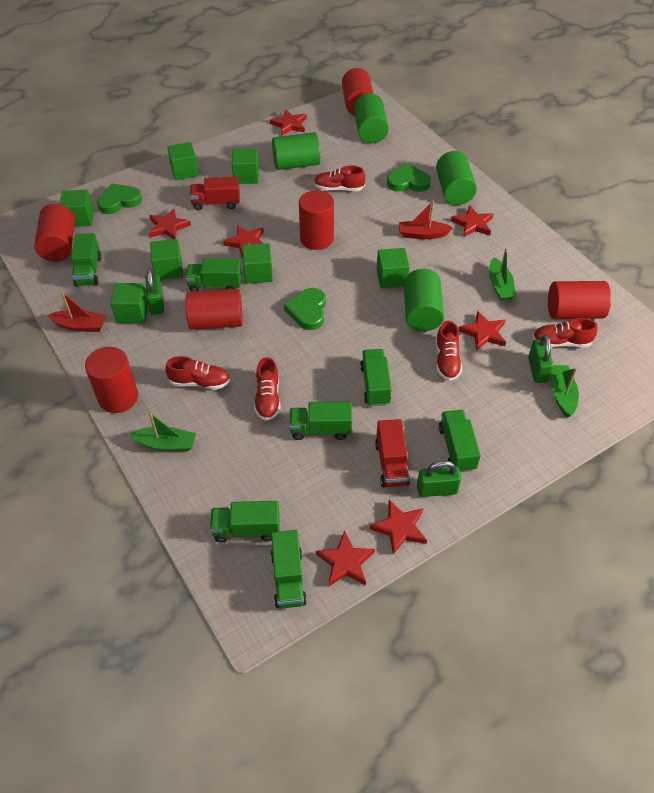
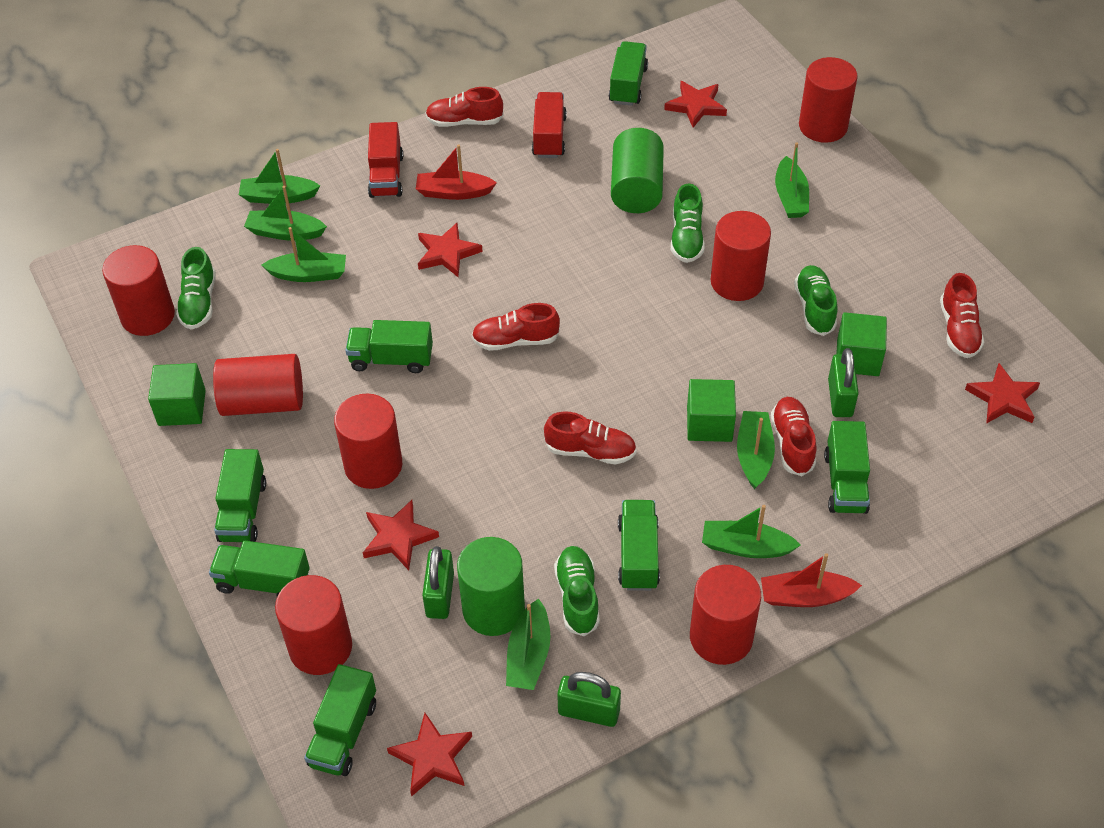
green boat: 3 -> 7
green cube: 7 -> 3
green cylinder: 4 -> 2
green heart: 3 -> 0
green shoe: 0 -> 4
red cylinder: 6 -> 7
red star: 7 -> 5

